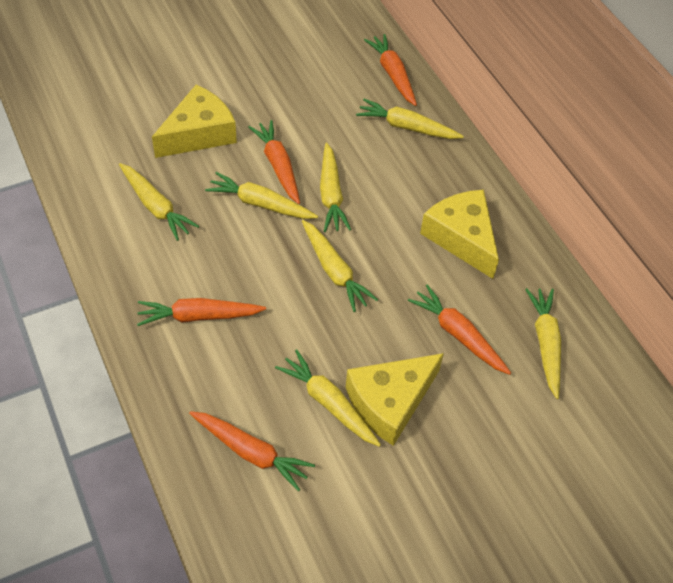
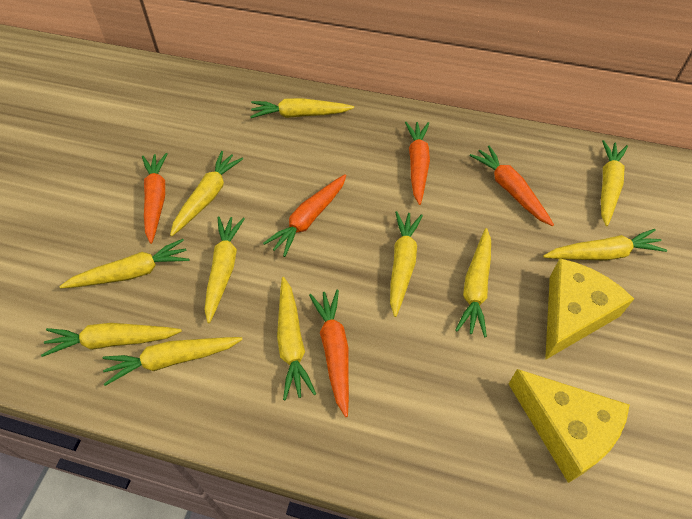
yellow carrot: 7 -> 11
yellow cheese: 3 -> 2

